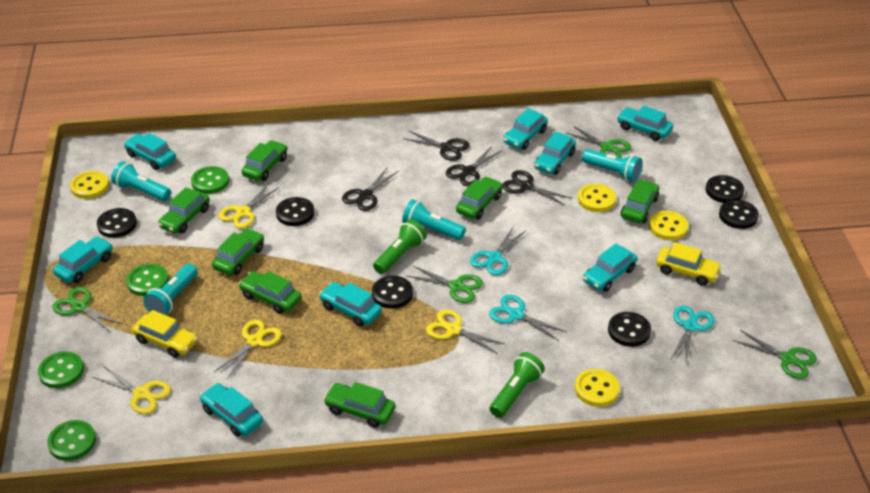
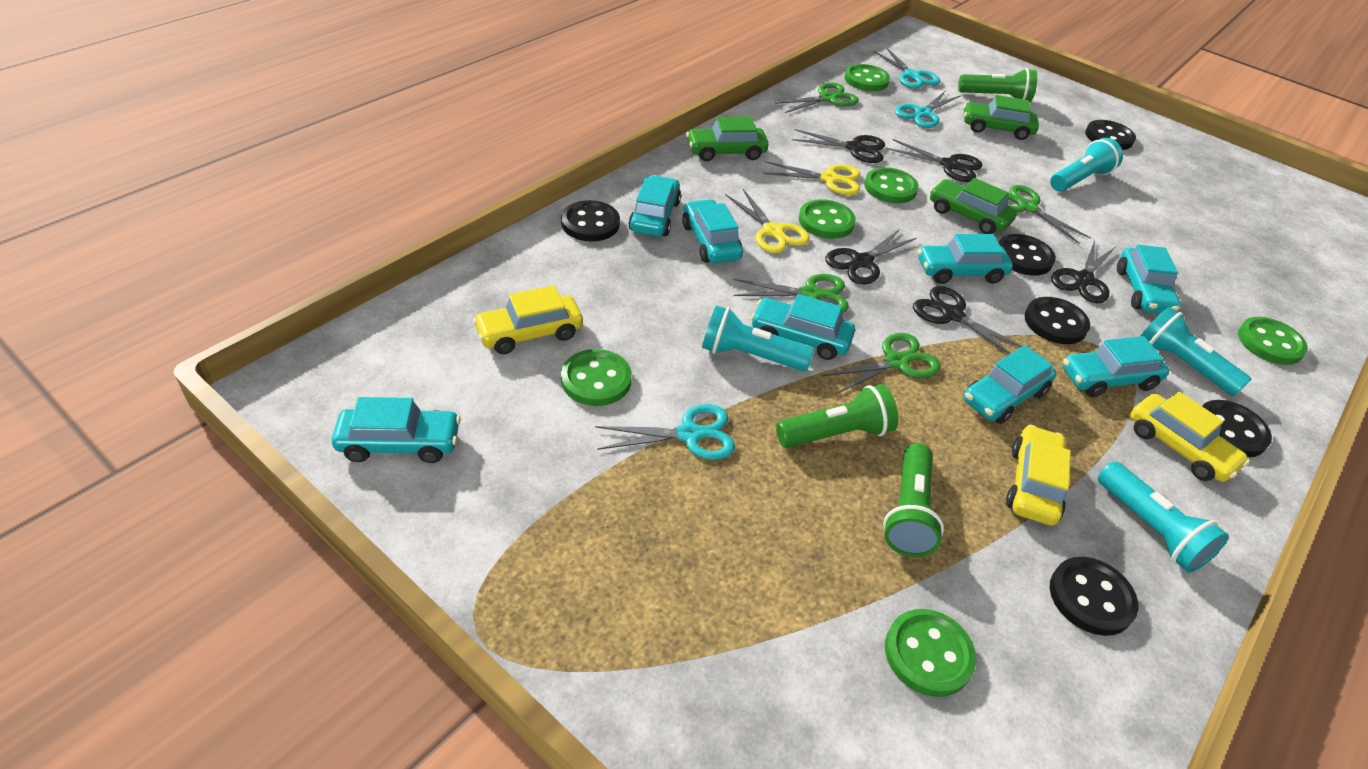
black scissors: 4 -> 5
green button: 4 -> 6
green car: 7 -> 3
green flashlight: 2 -> 3
yellow button: 4 -> 0
yellow car: 2 -> 3
yellow scissors: 4 -> 2

